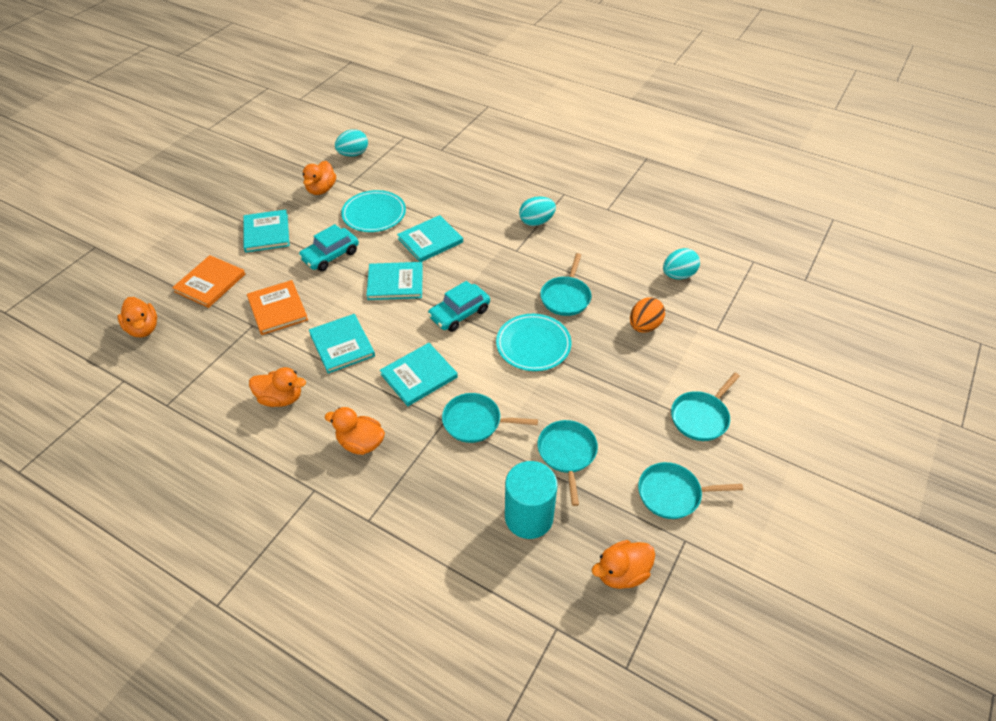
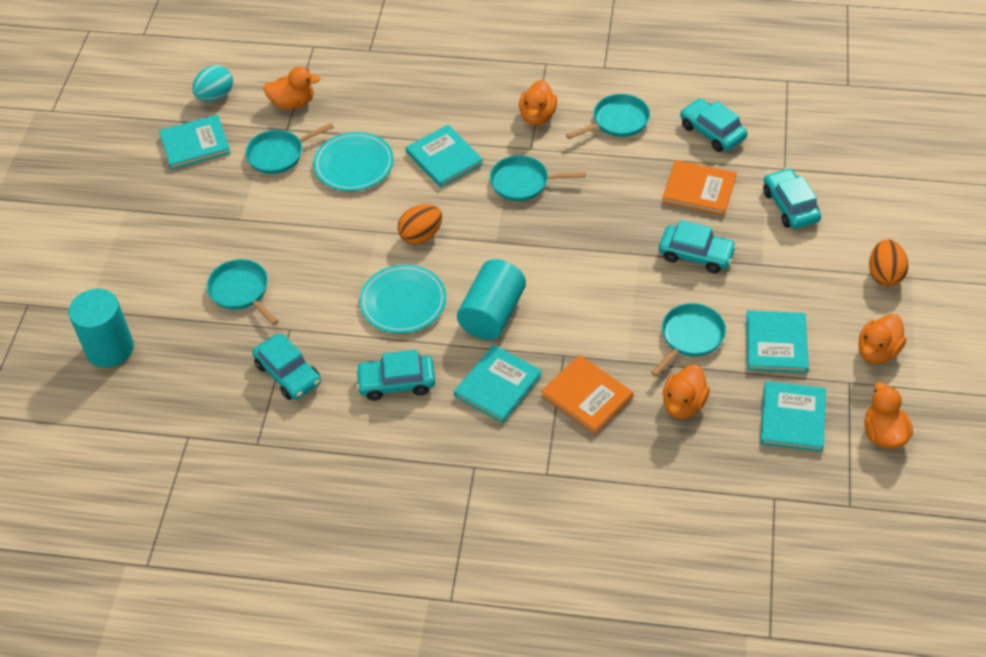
orange egg: 1 -> 2
turquoise car: 2 -> 5
turquoise cylinder: 1 -> 2
turquoise egg: 3 -> 1

